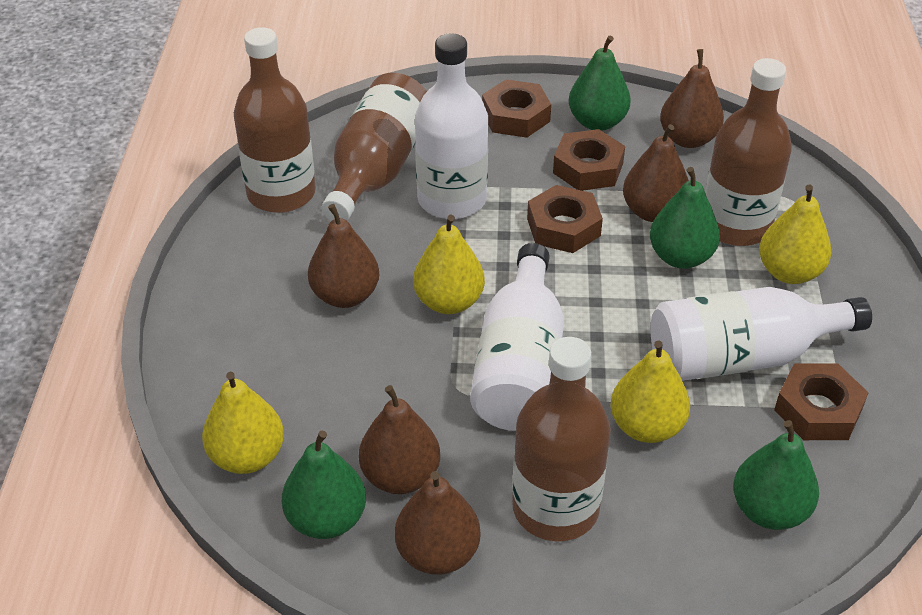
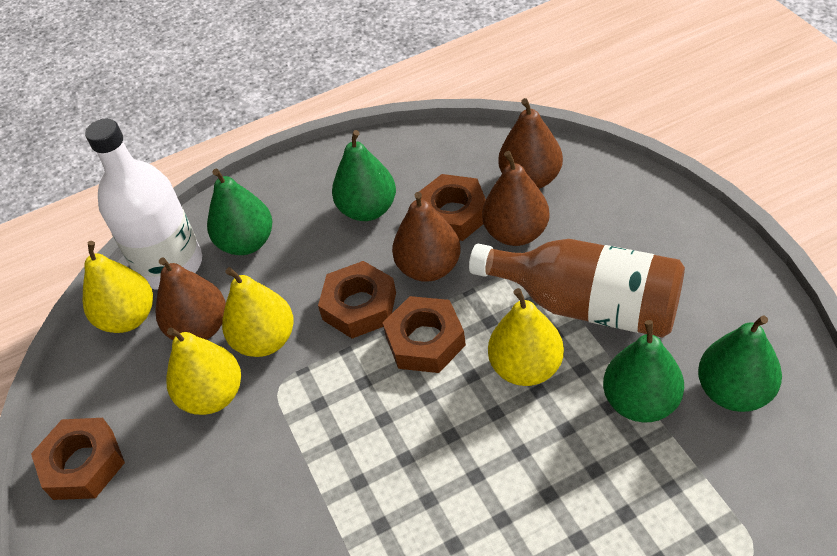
brown bottle: 4 -> 1
brown pear: 5 -> 4
white bottle: 3 -> 1

